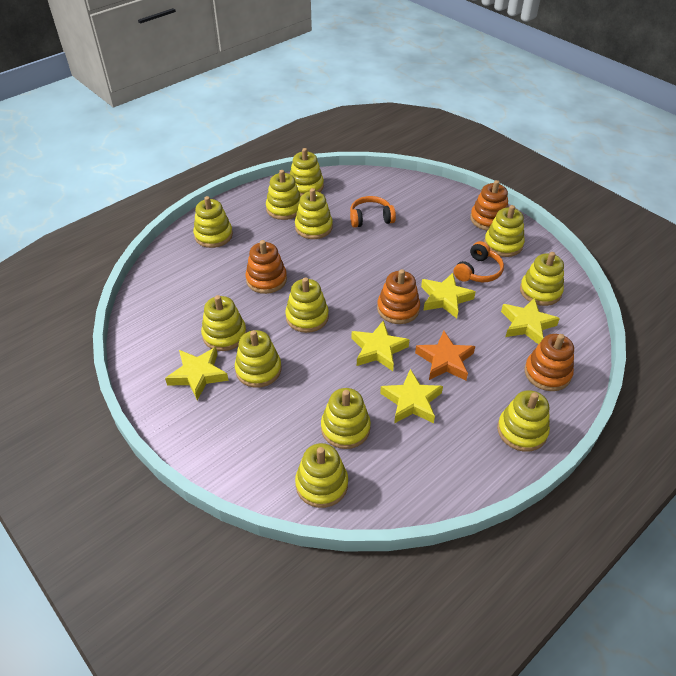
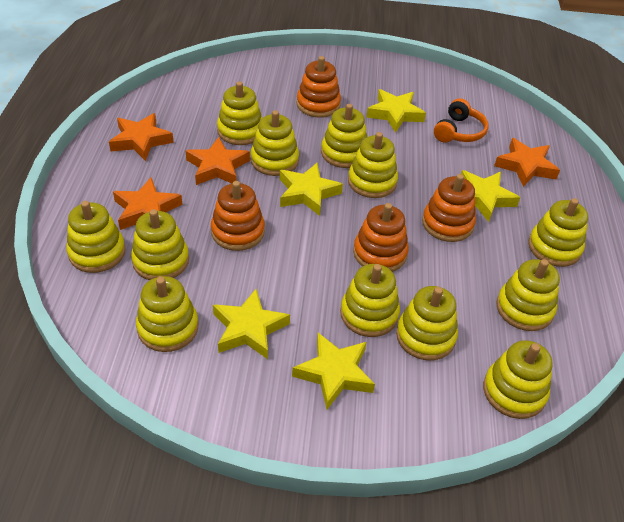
orange headphones: 2 -> 1
orange star: 1 -> 4

